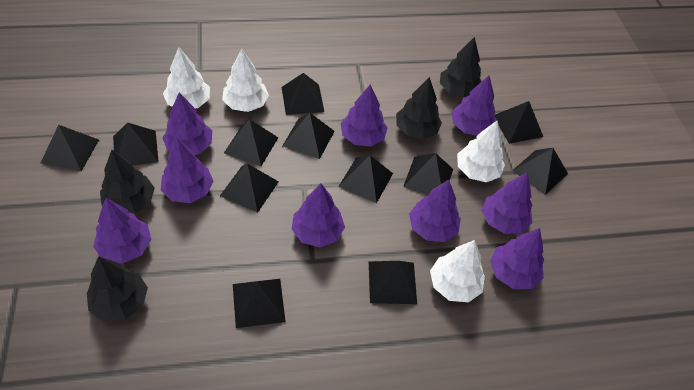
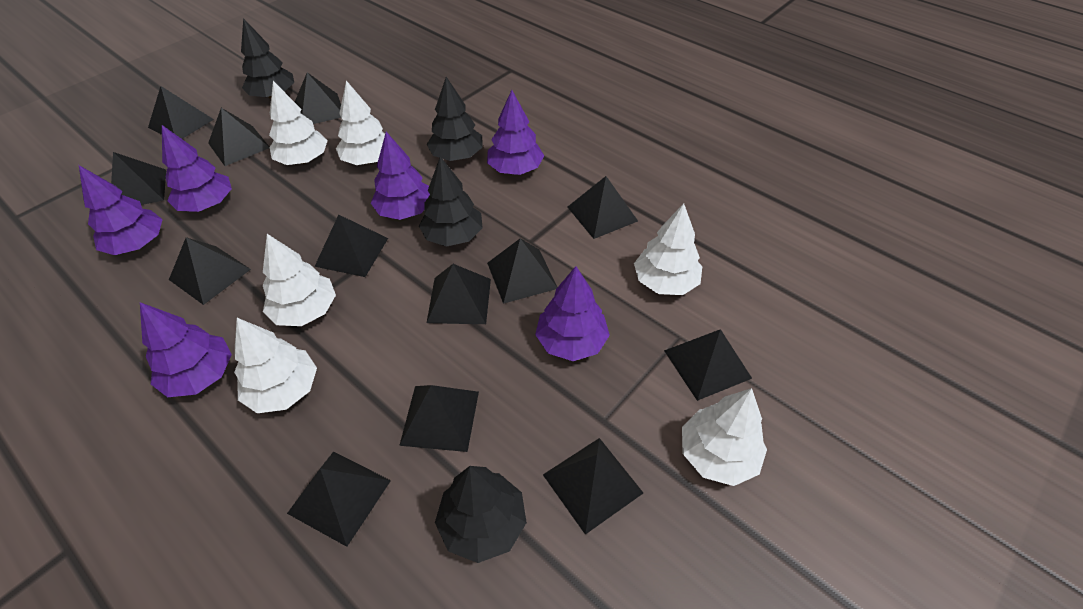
black pyramid: 12 -> 13
purple tree: 9 -> 6
white tree: 4 -> 6

